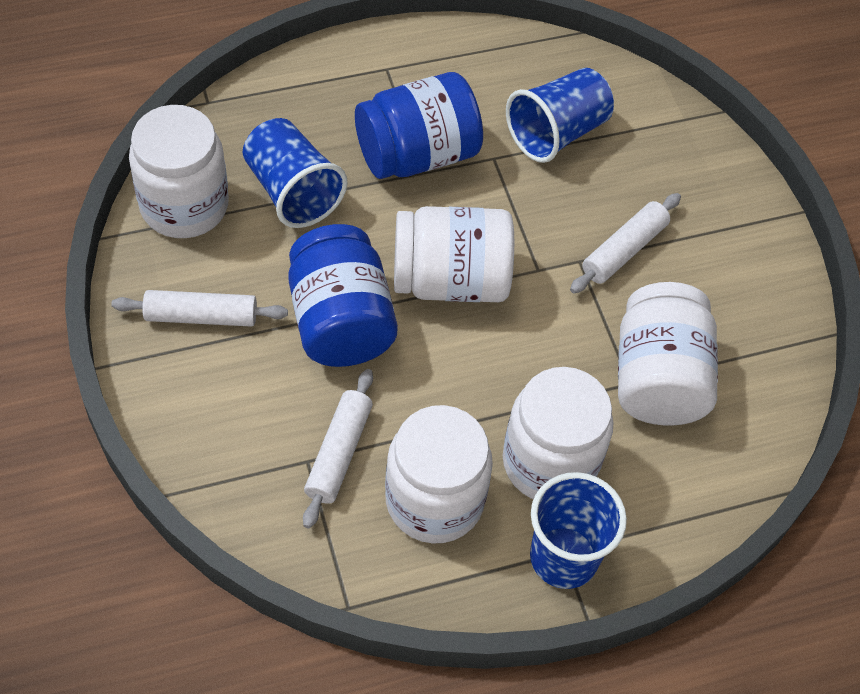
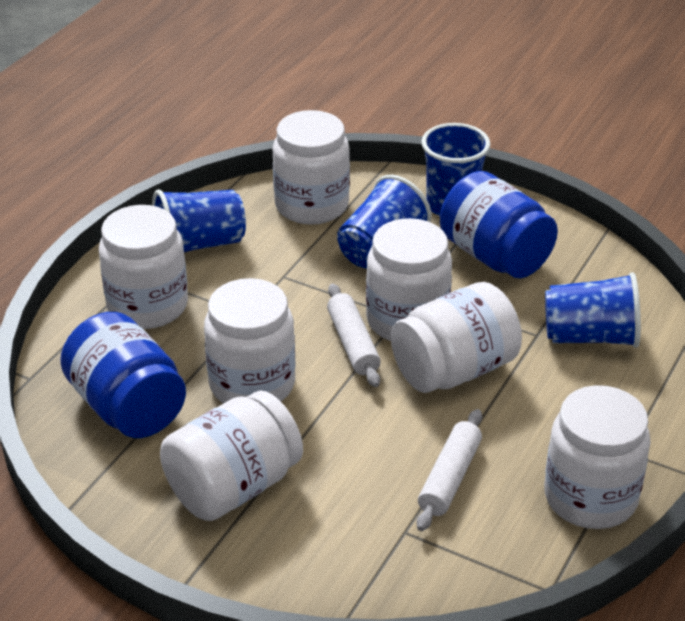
blue cup: 3 -> 4
white jar: 5 -> 7
white rolling pin: 3 -> 2

